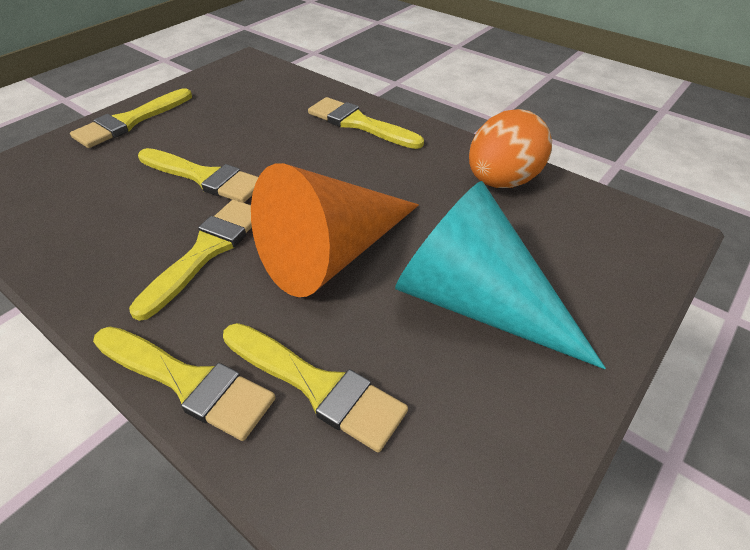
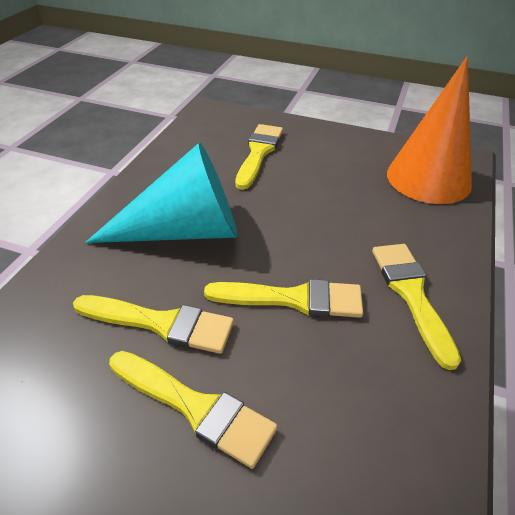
orange egg: 1 -> 0
yellow brush: 6 -> 5

